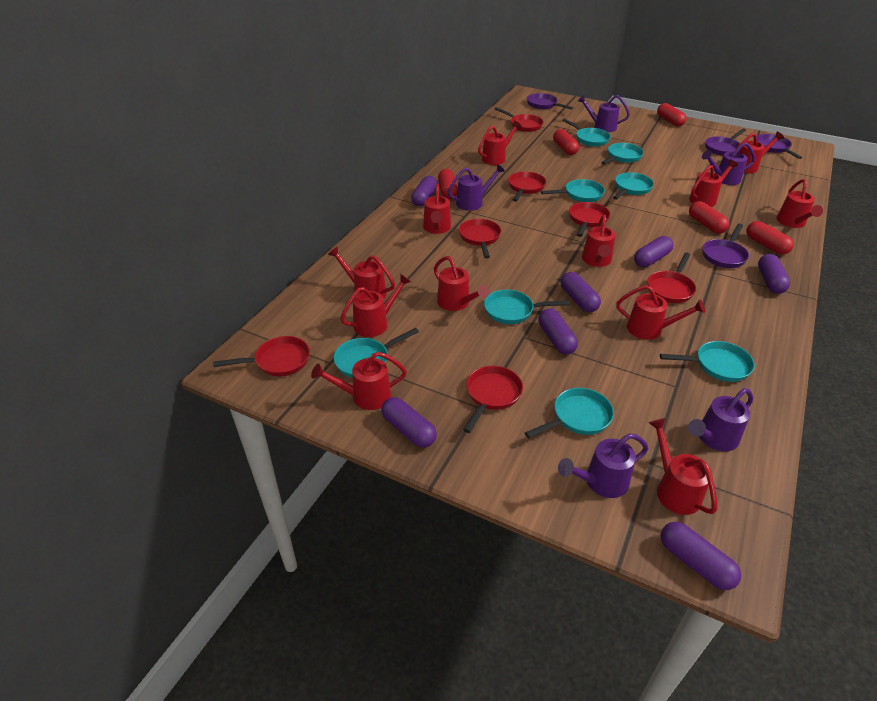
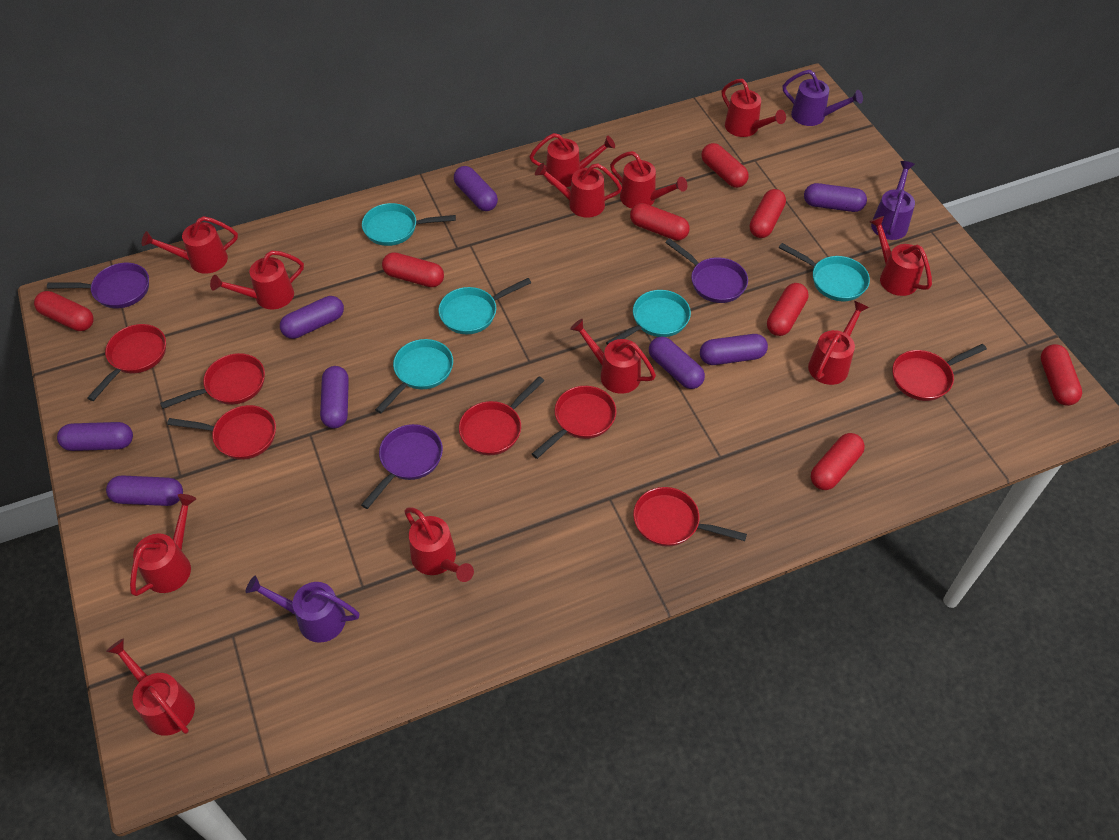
purple capsule: 7 -> 8
purple pan: 4 -> 3
purple watering can: 5 -> 3
red capsule: 5 -> 8
turquoise pan: 8 -> 5

